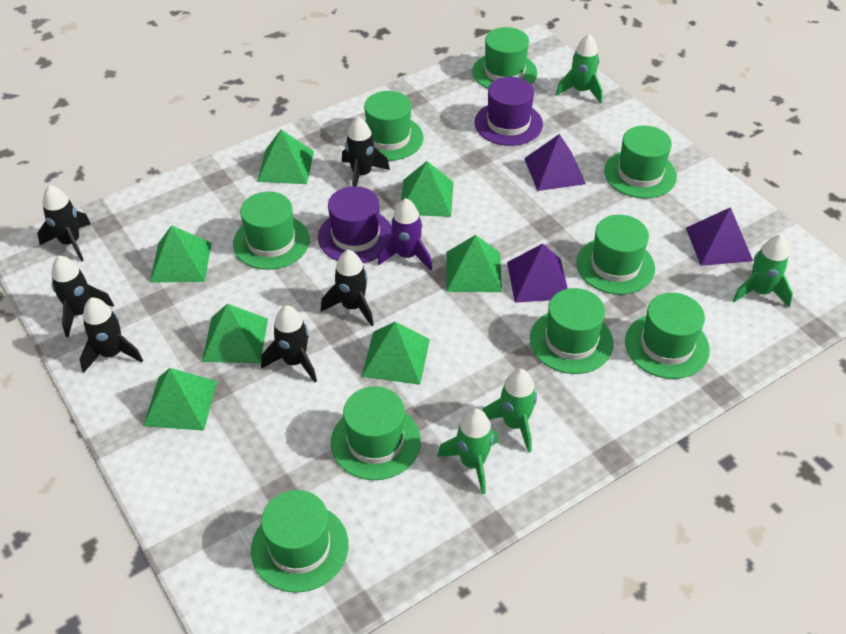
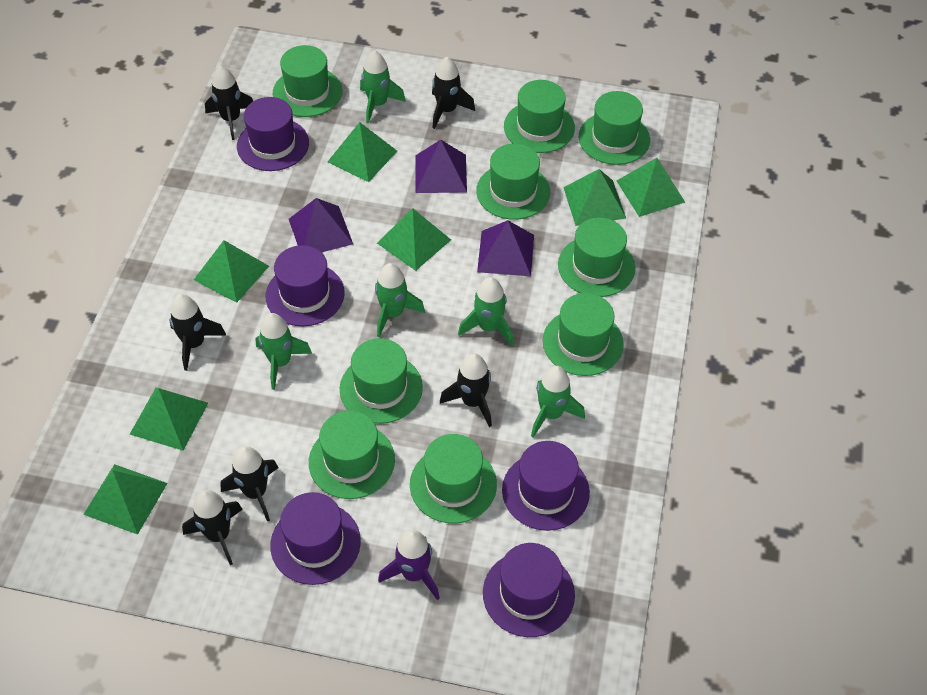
green rocket: 4 -> 5
purple hat: 2 -> 5

